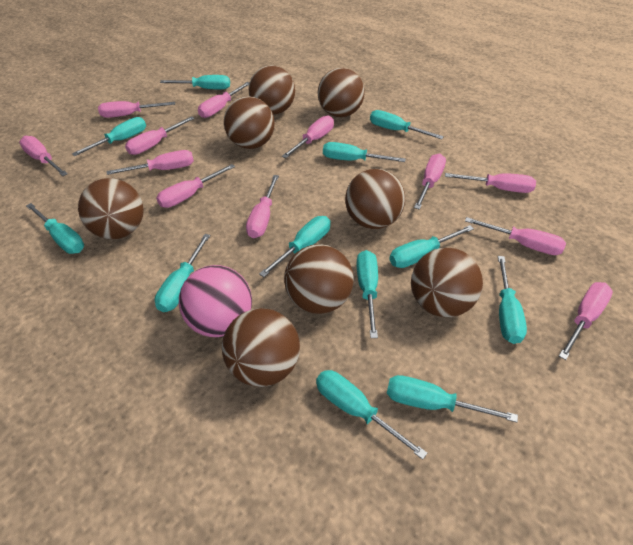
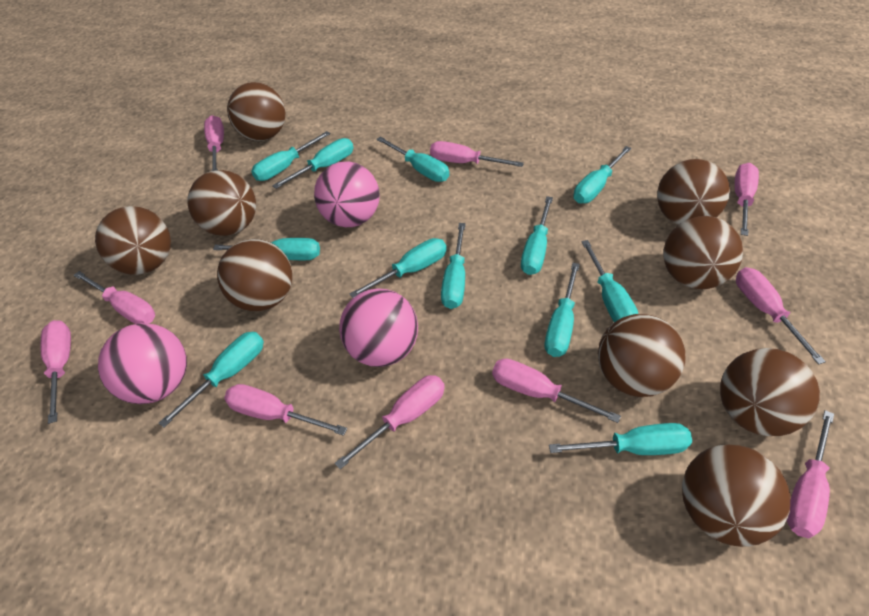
brown ball: 8 -> 9
pink ball: 1 -> 3
pink screwdriver: 12 -> 10

